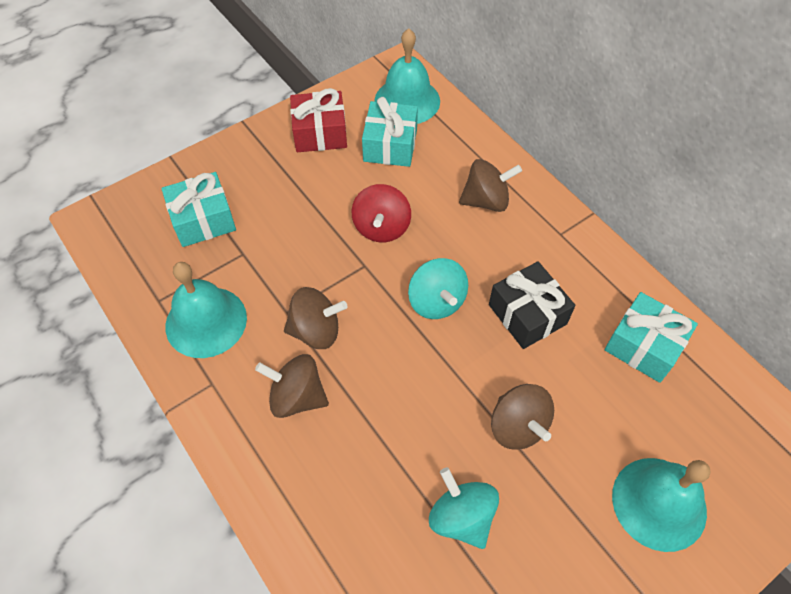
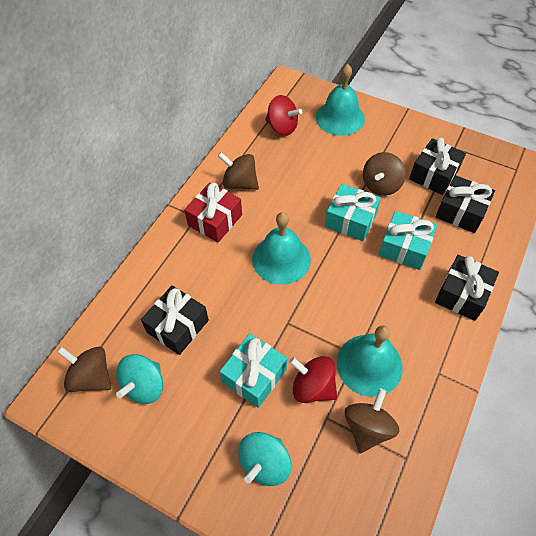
black gift: 1 -> 4
red spinning top: 1 -> 2

